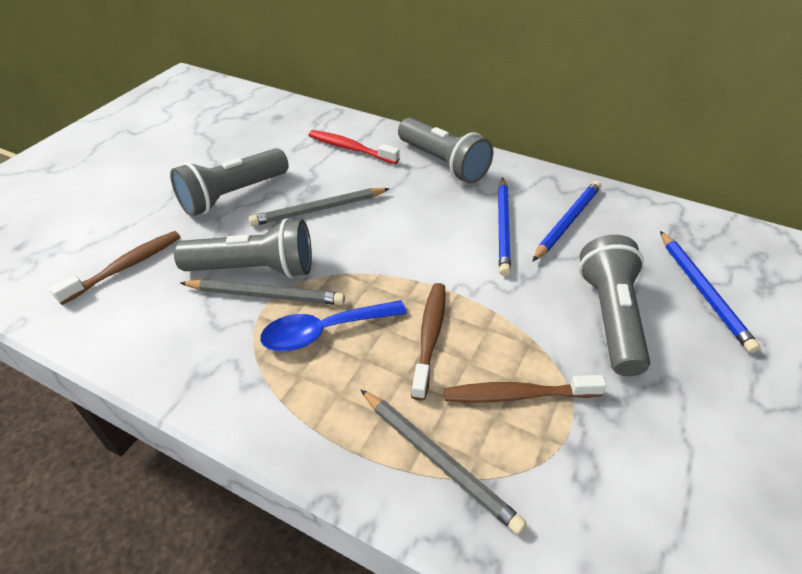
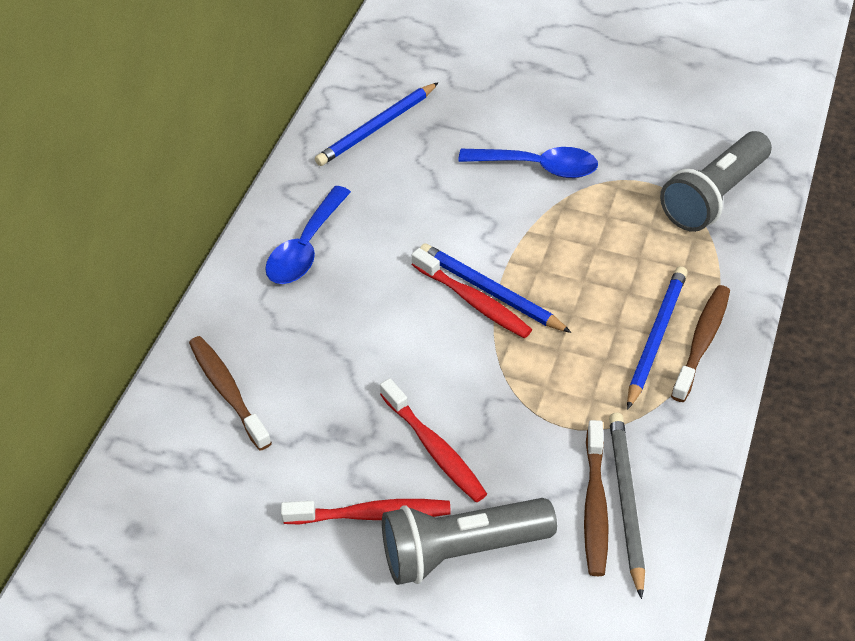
blue spoon: 1 -> 2
grey flashlight: 4 -> 2
grey pencil: 3 -> 1
red toothbrush: 1 -> 3

